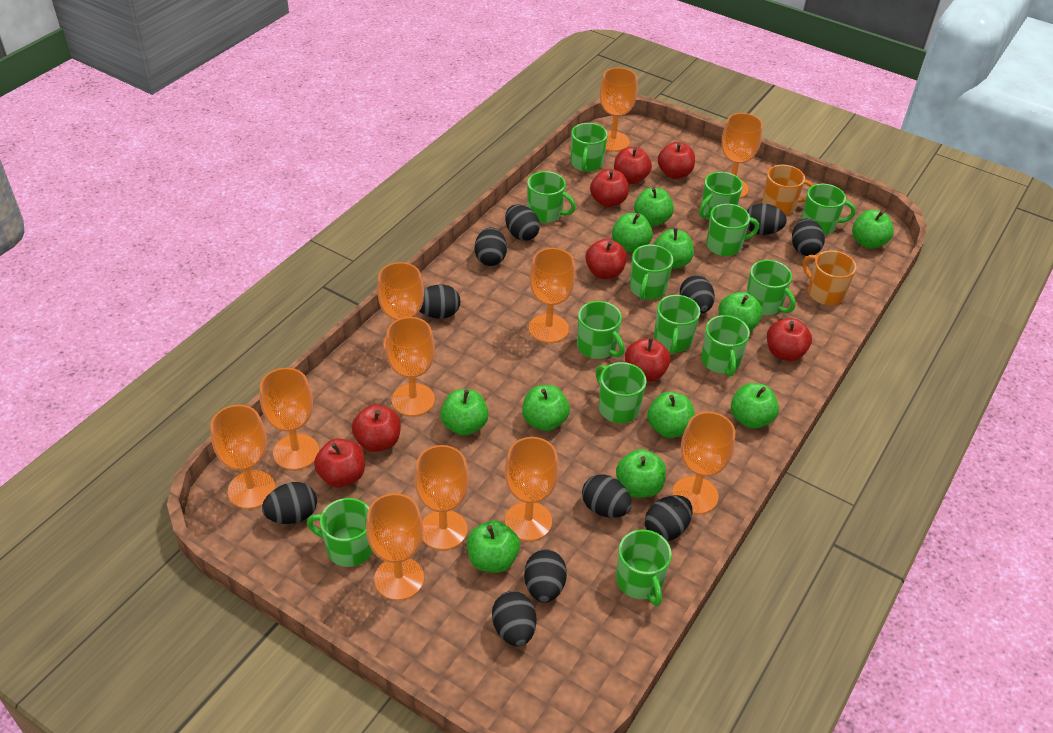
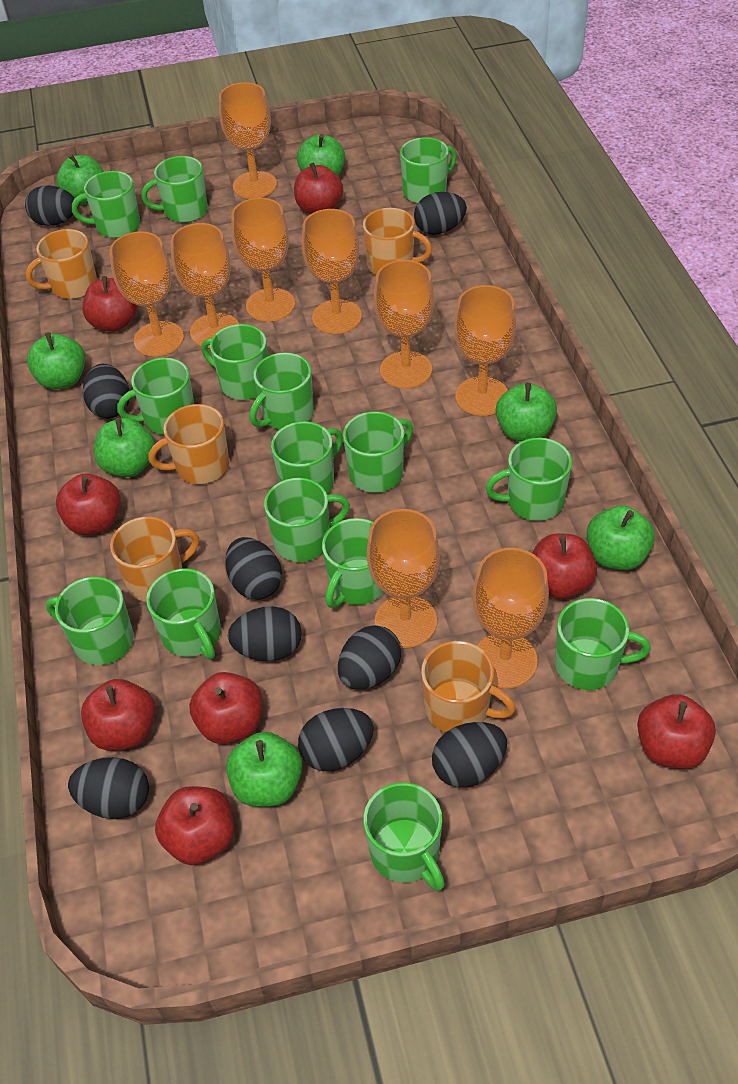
black egg: 11 -> 9
green apple: 11 -> 7
green mug: 13 -> 15
orange goblet: 11 -> 9
orange mug: 2 -> 5

